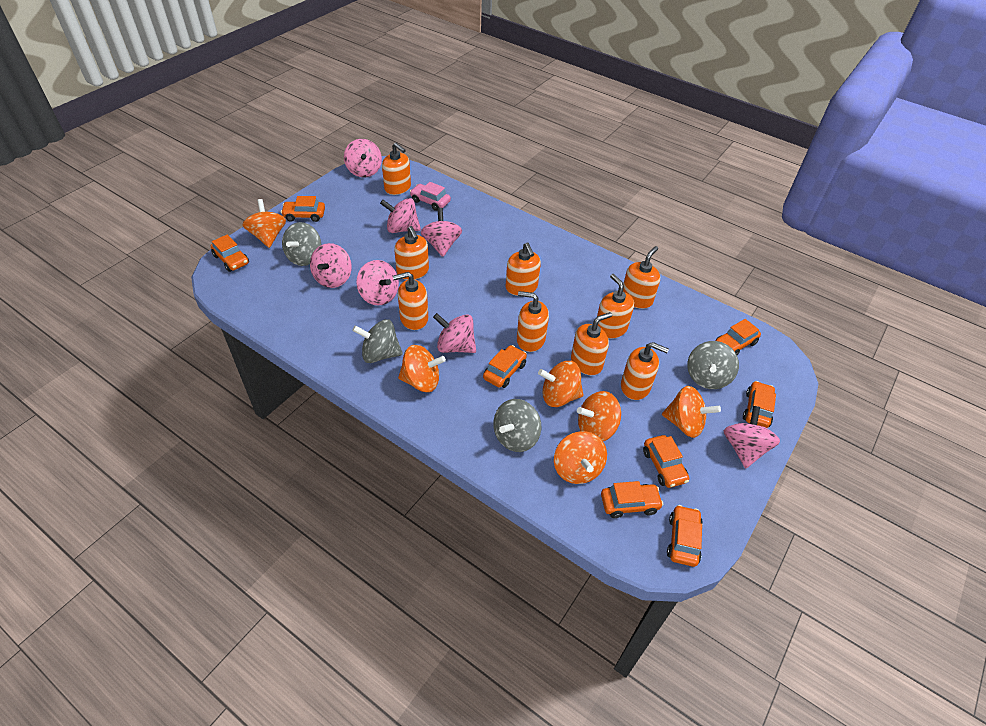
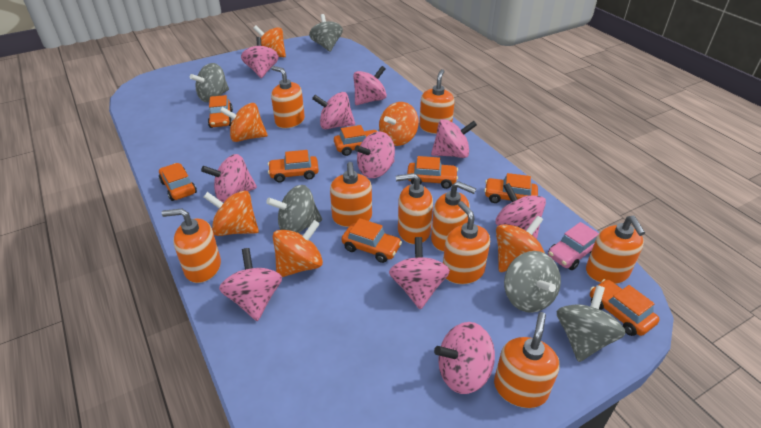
grey spinning top: 4 -> 5
pink spinning top: 7 -> 10

